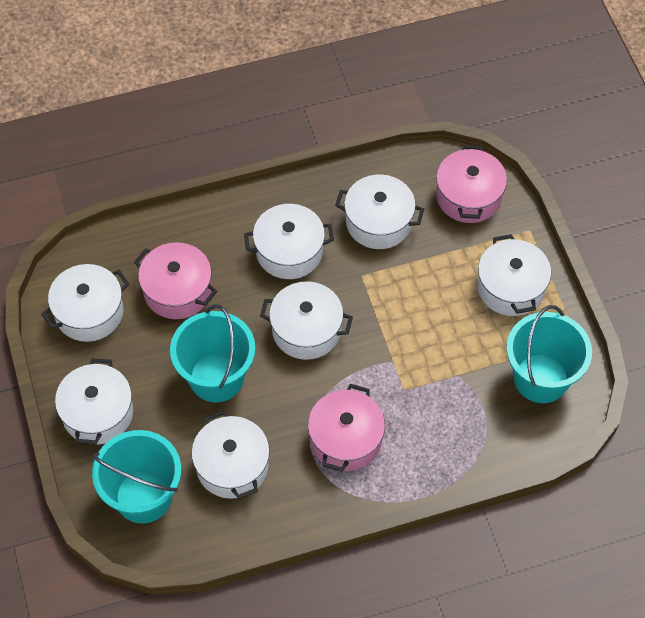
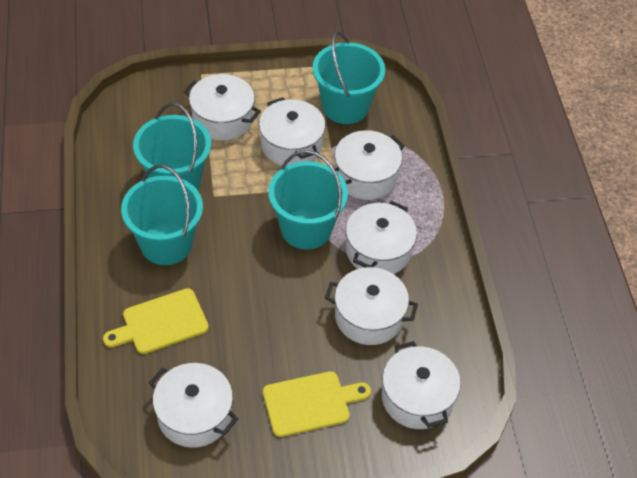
pink pot: 3 -> 0
turquoise bucket: 3 -> 4
yellow cutting board: 0 -> 2

